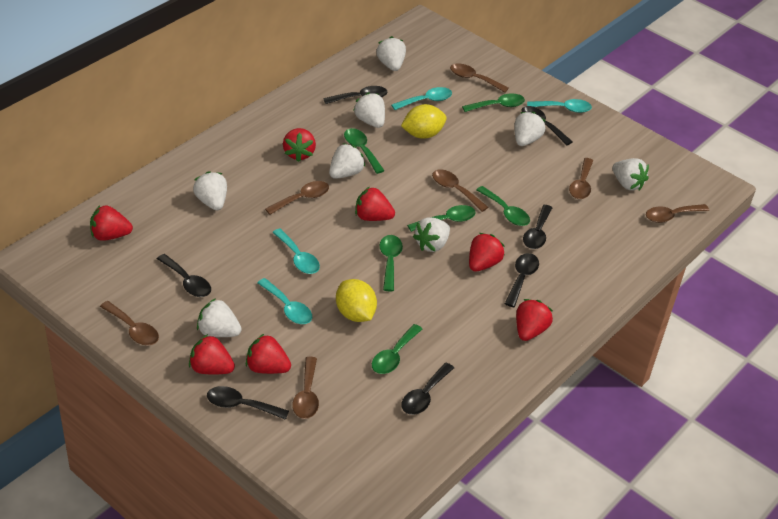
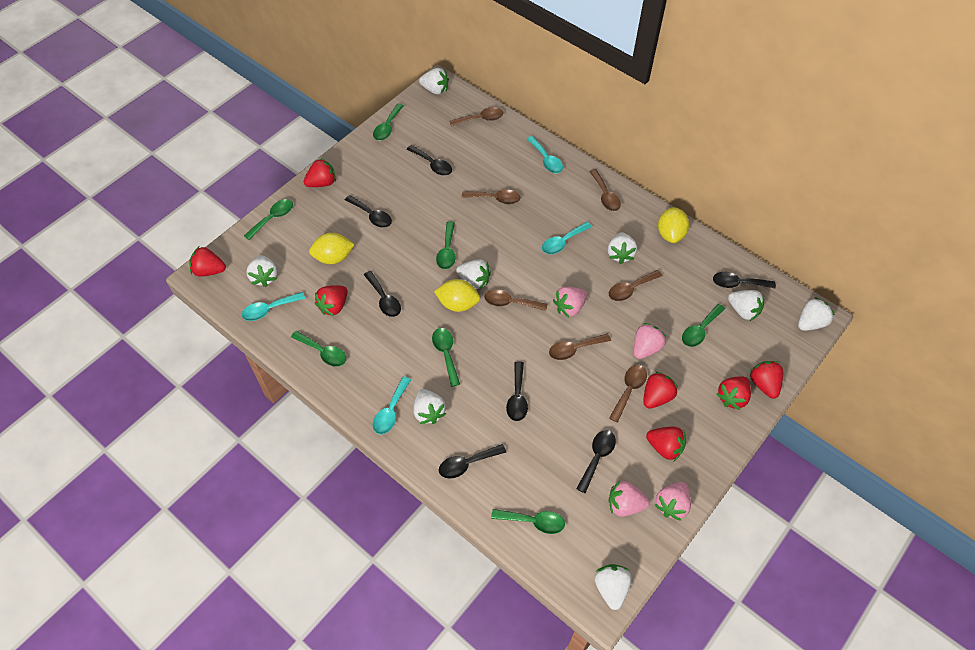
green spoon: 6 -> 7
pink strawberry: 0 -> 4
yellow lemon: 2 -> 3

